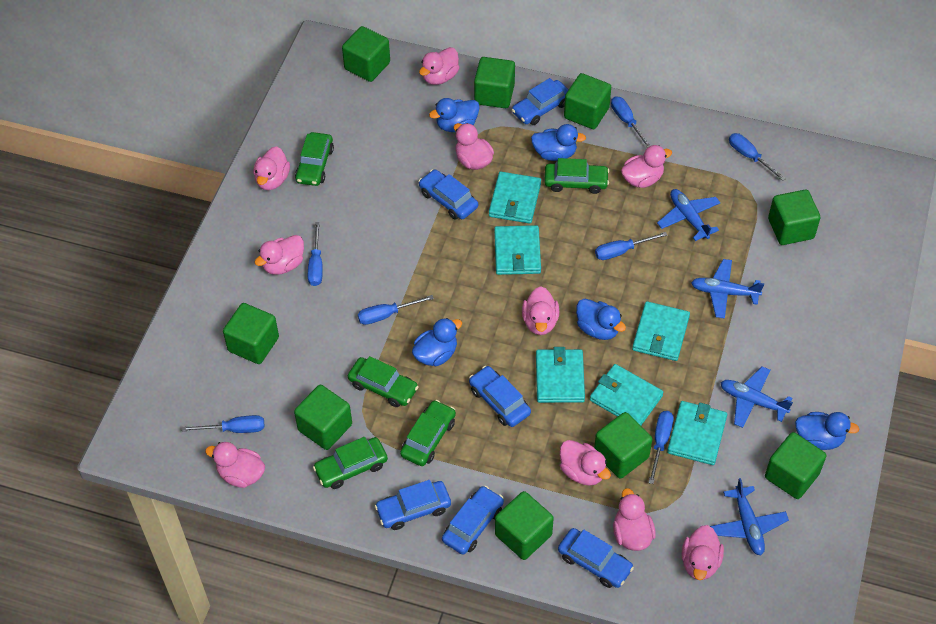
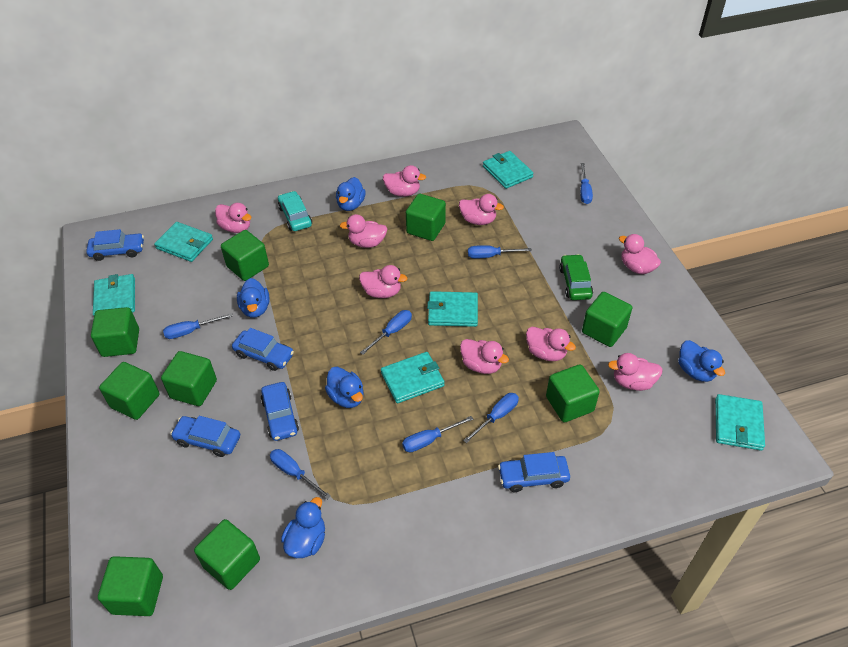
blue car: 6 -> 5
blue plane: 4 -> 0
green car: 5 -> 1
pink duck: 10 -> 9
turquoise car: 0 -> 1

